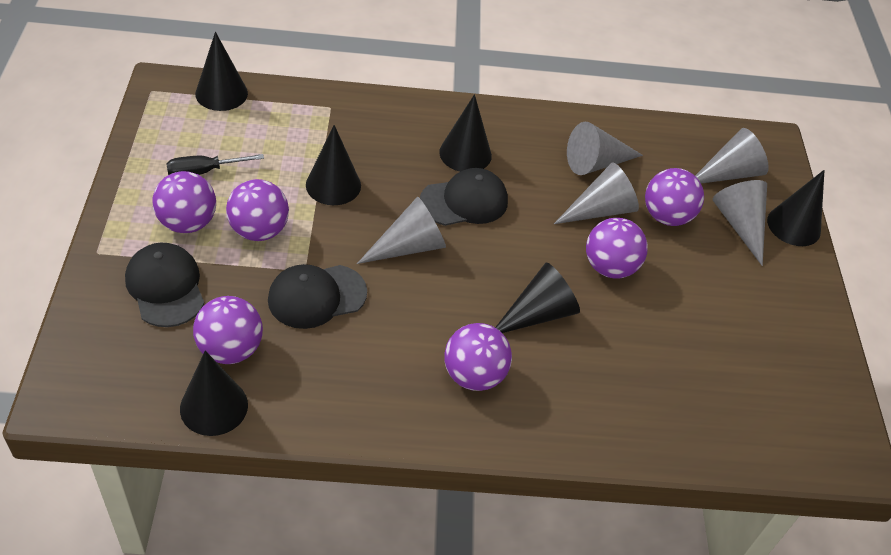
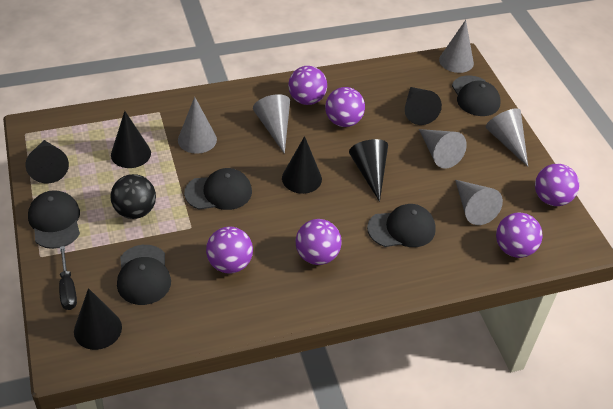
black ball: 0 -> 1
black cap: 3 -> 5
grey cone: 5 -> 6

